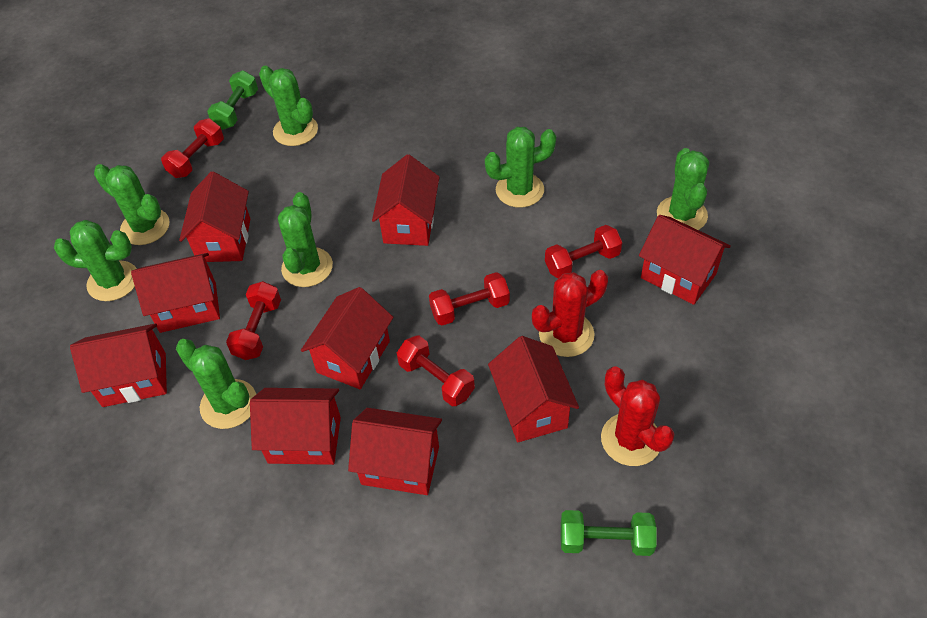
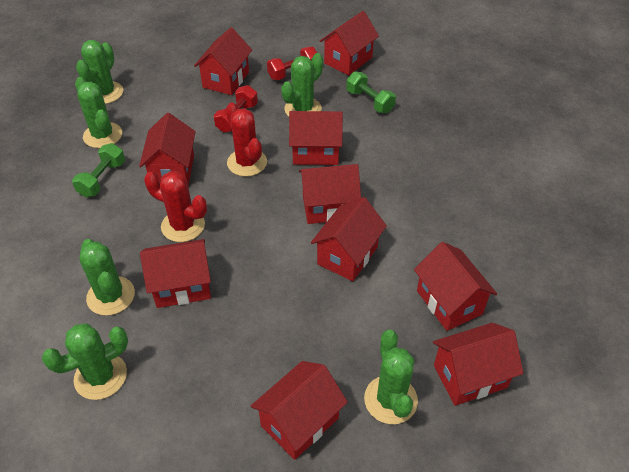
green cactus: 7 -> 6
red dumbbell: 5 -> 2
red house: 9 -> 10

